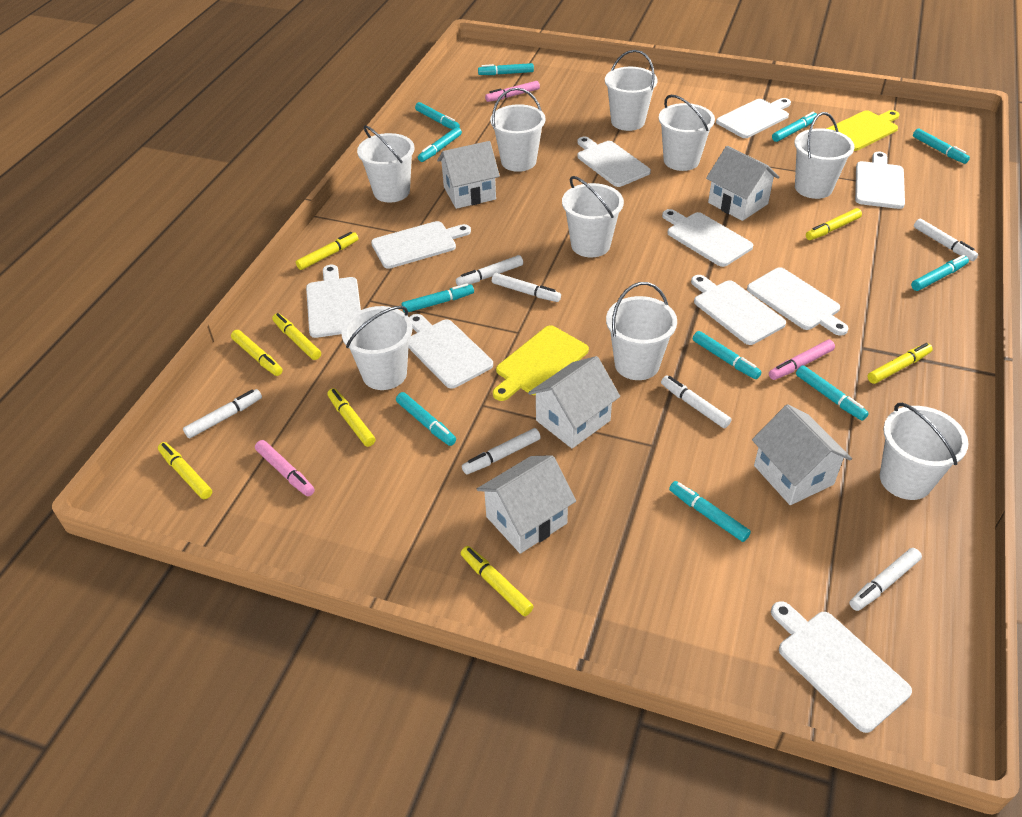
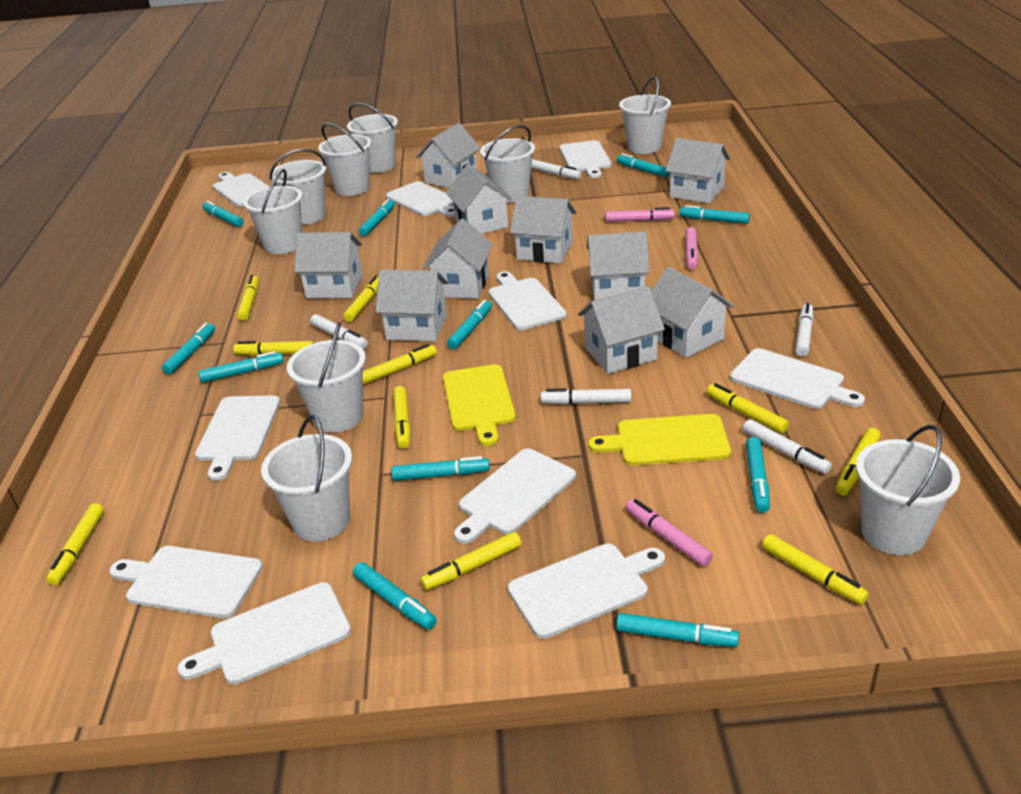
white house: 5 -> 10
white marker: 7 -> 5
yellow marker: 8 -> 10

